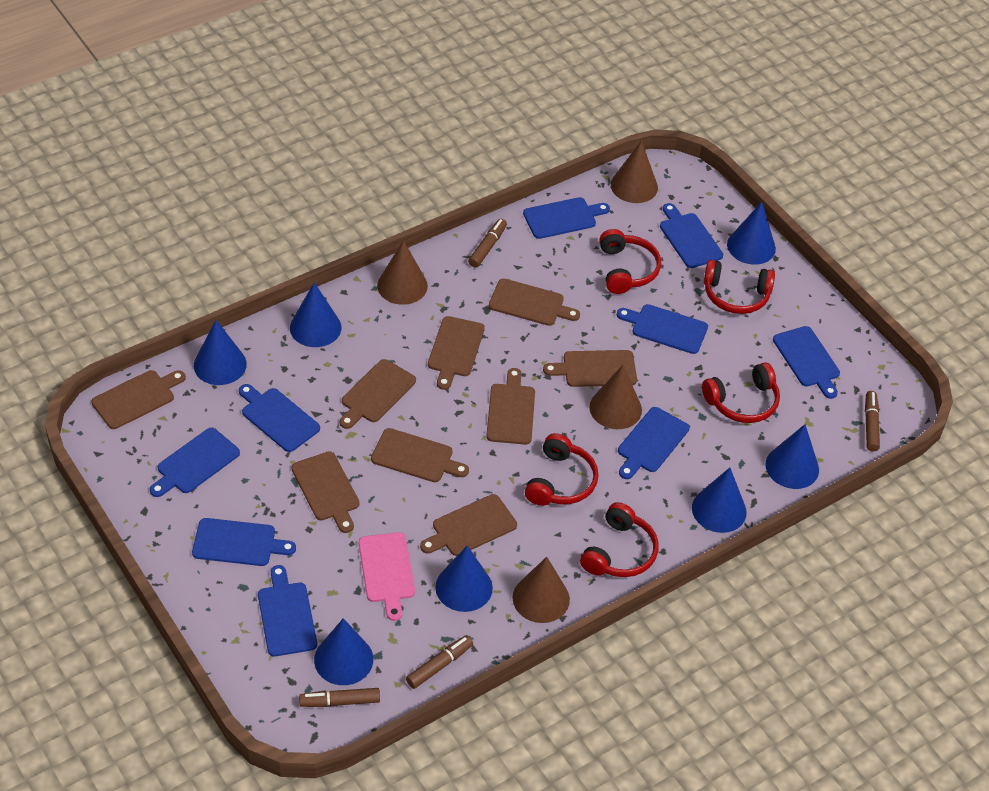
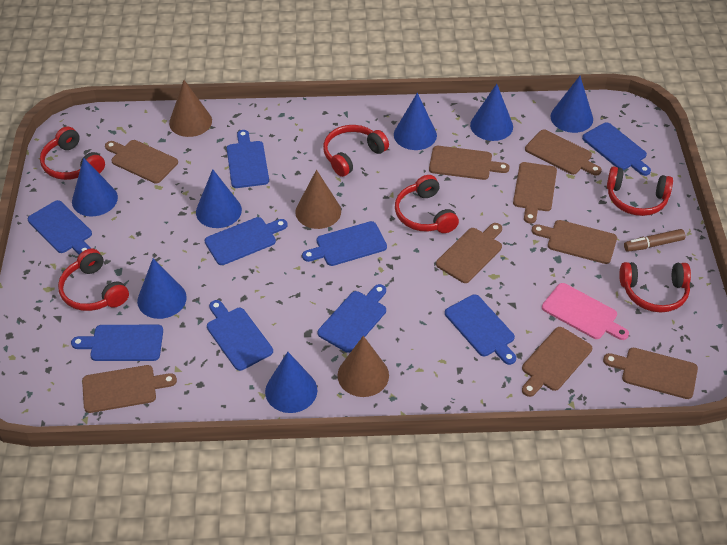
brown cone: 4 -> 3
brown marker: 4 -> 1
red headphones: 5 -> 6

